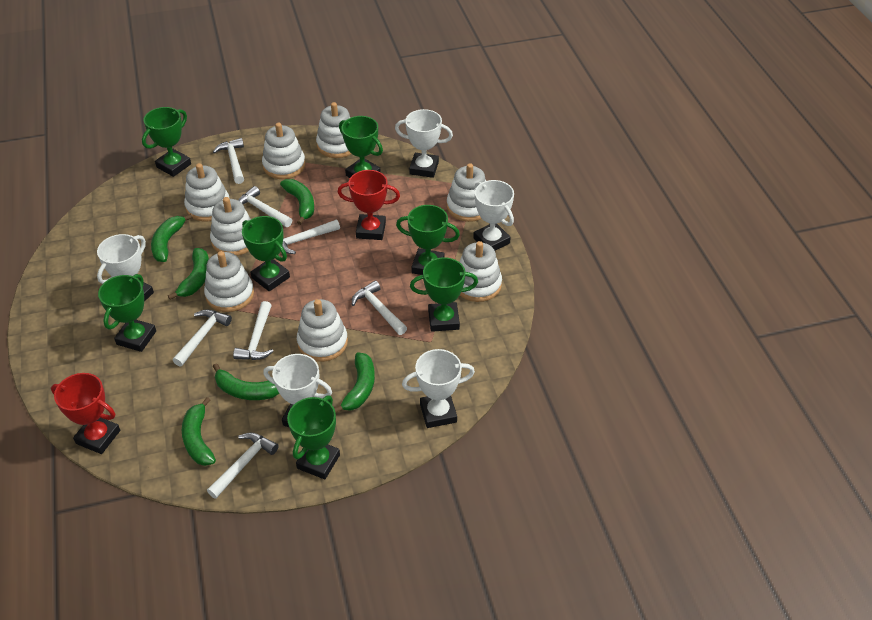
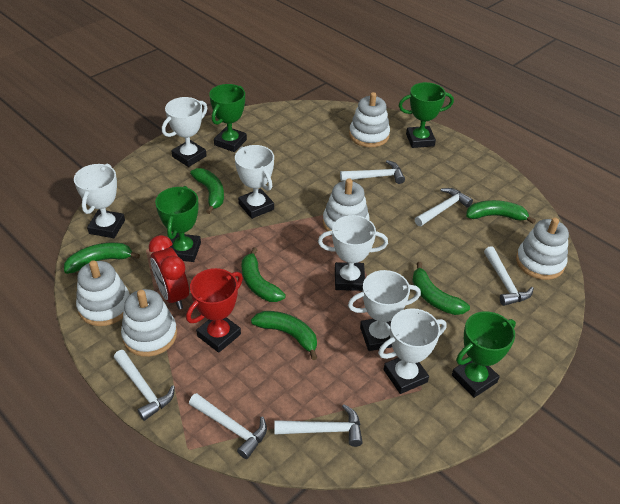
green trophy: 7 -> 4
red clock: 0 -> 1
red trophy: 2 -> 1
white hammer: 7 -> 6
white stacking toy: 8 -> 5
white trophy: 5 -> 6

